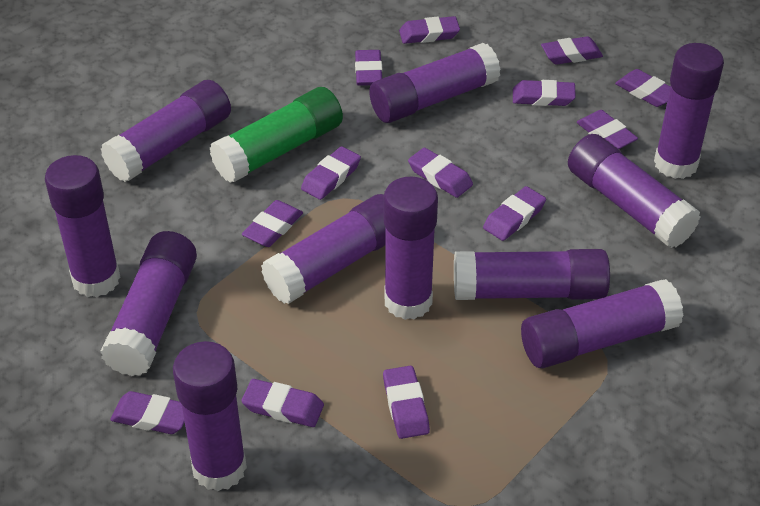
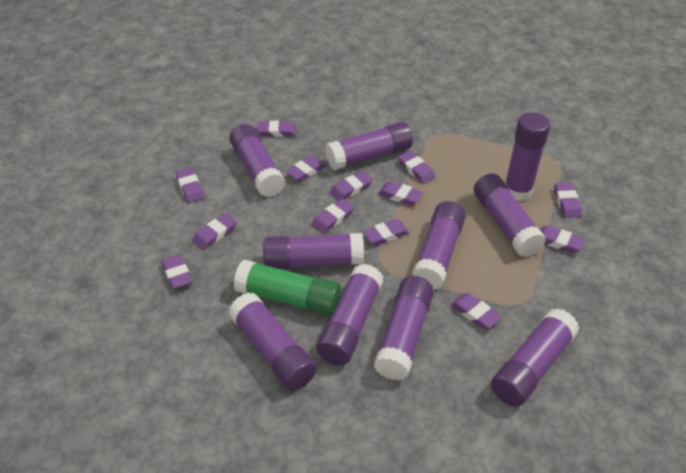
purple glue stick: 11 -> 10

